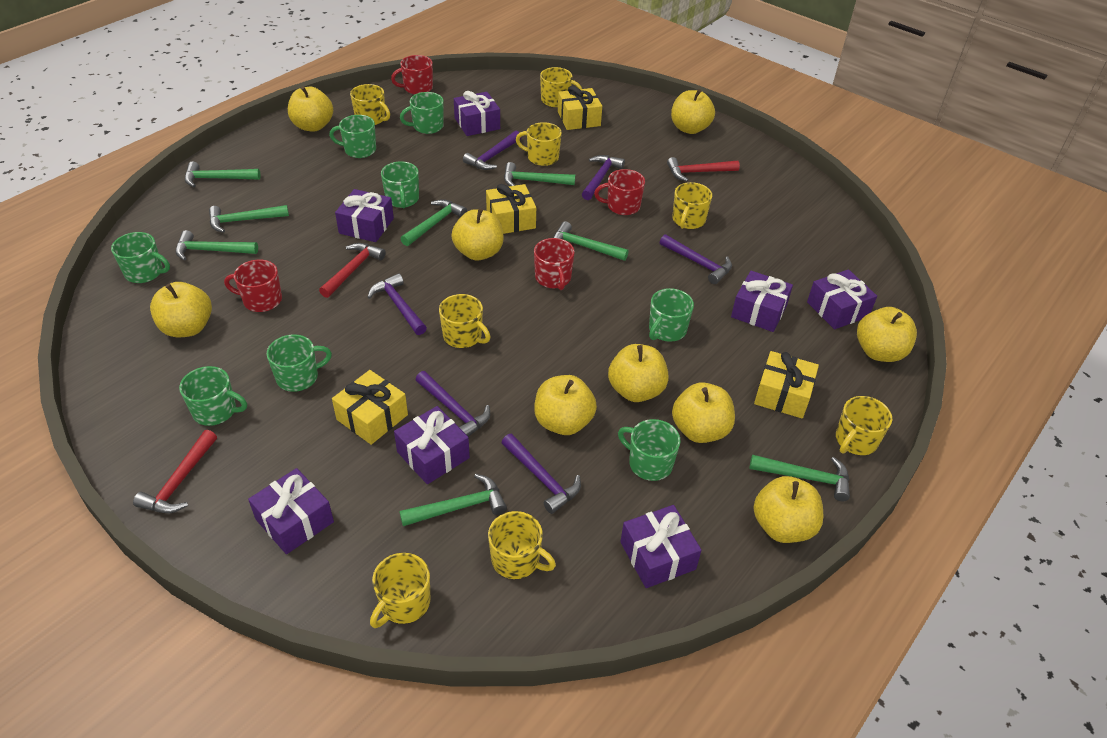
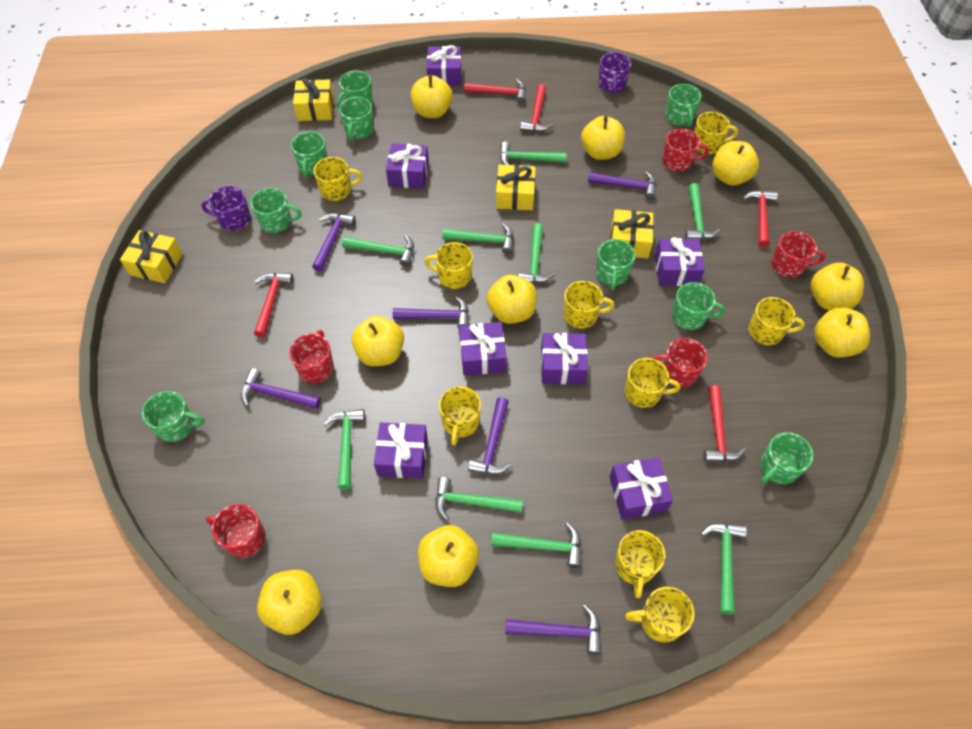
green hammer: 8 -> 9
green mug: 8 -> 9
purple mug: 0 -> 2
red hammer: 3 -> 5
red mug: 4 -> 5
yellow mug: 8 -> 9

